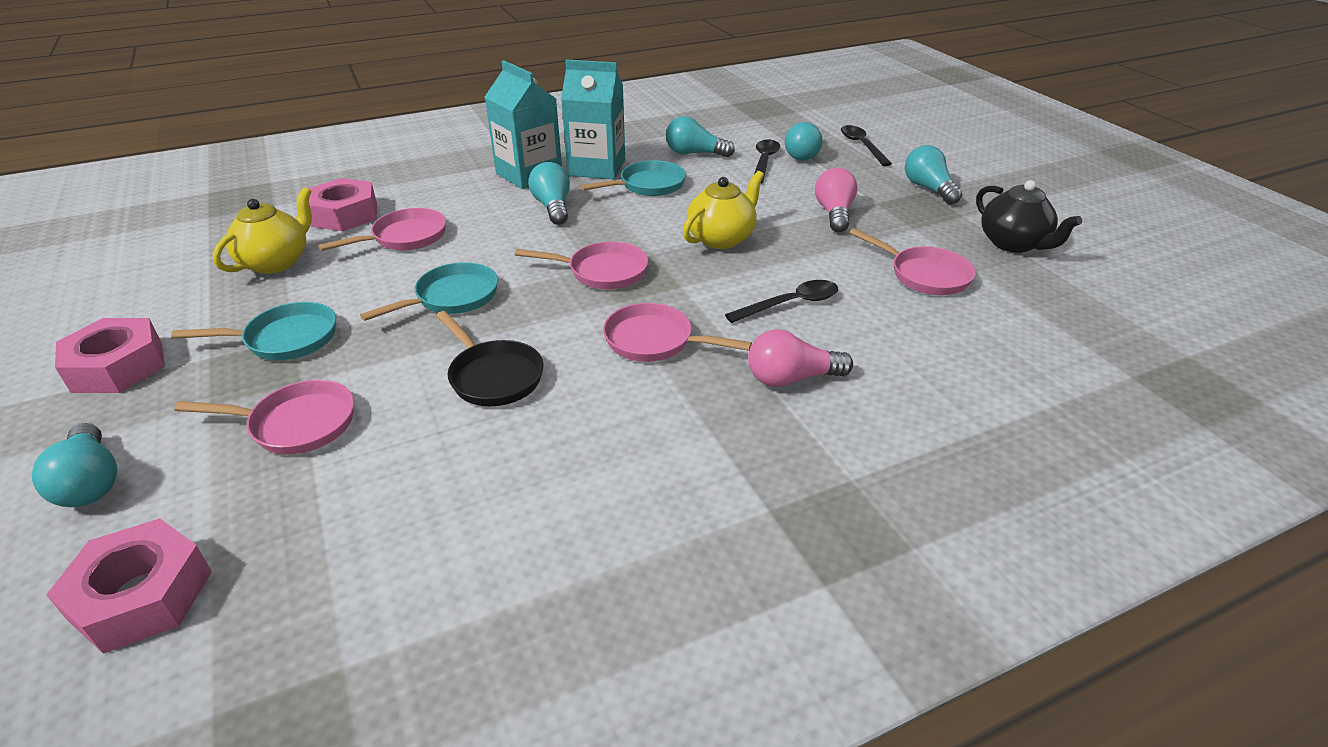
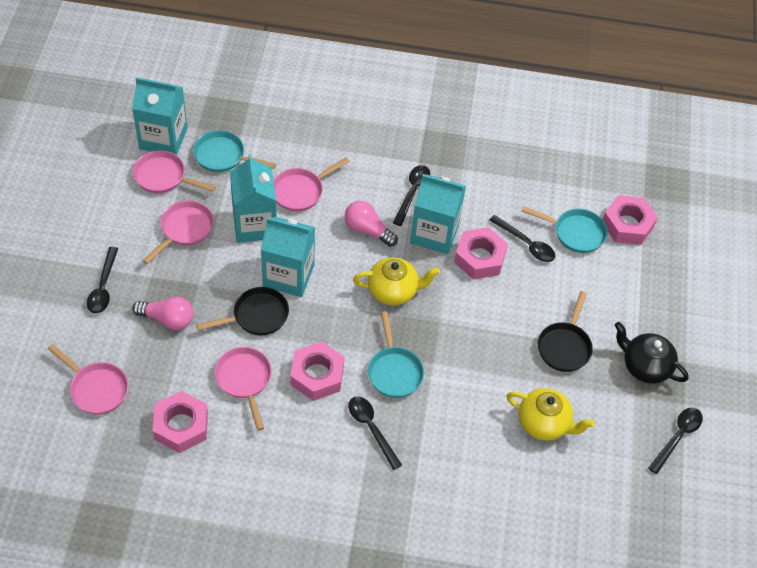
black pan: 1 -> 2
black spoon: 3 -> 5
pink nut: 3 -> 4
turquoise carton: 2 -> 4
turquoise light bulb: 5 -> 0

